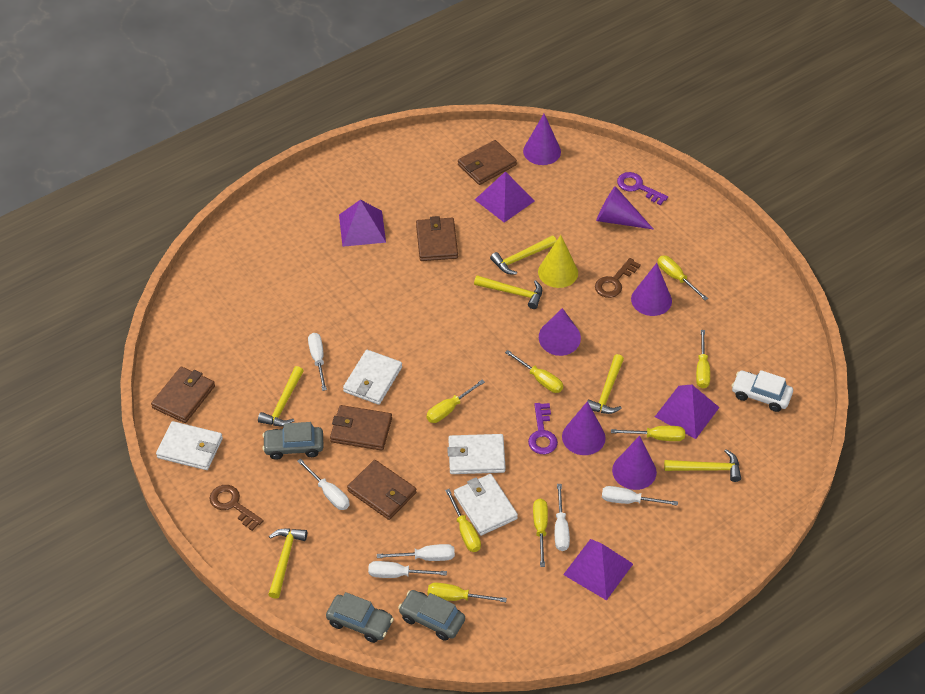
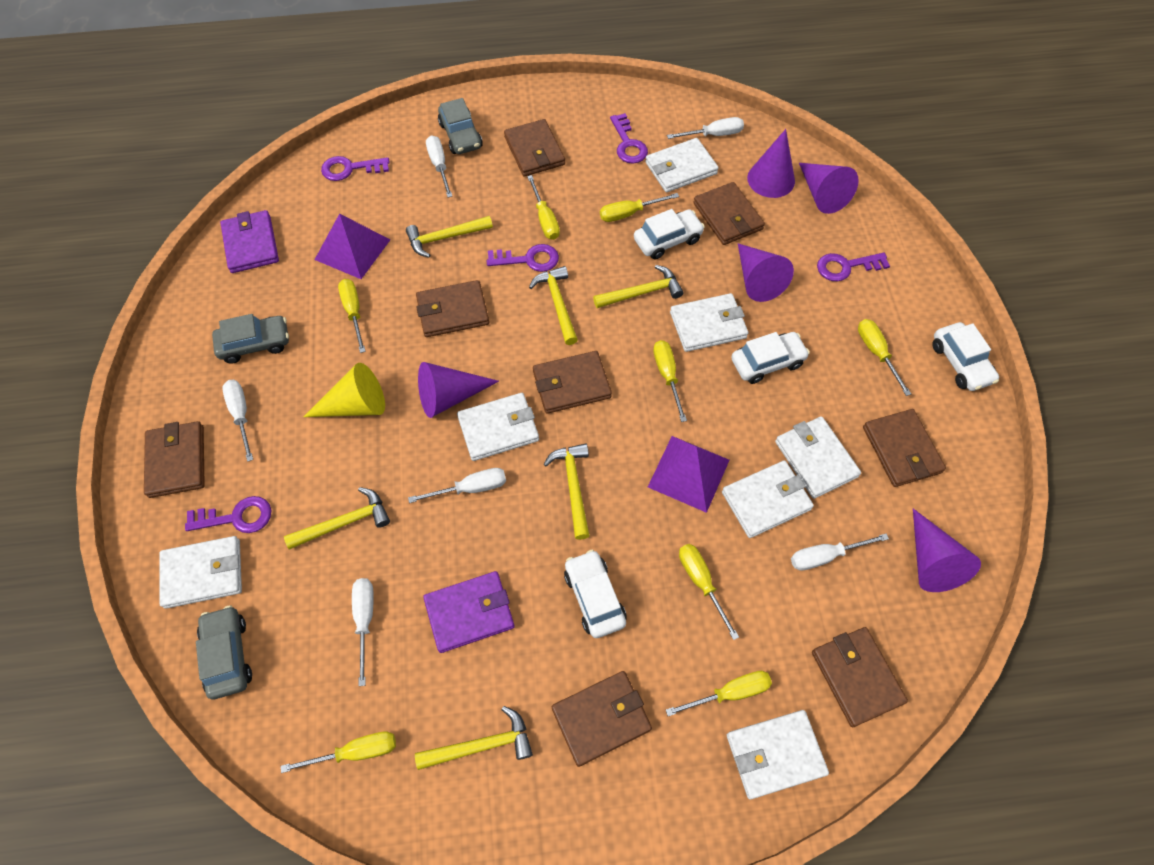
brown key: 2 -> 0
brown wallet: 5 -> 8
purple cone: 6 -> 5
purple key: 2 -> 5
purple pyramid: 4 -> 2
purple wallet: 0 -> 2
white car: 1 -> 4
white wallet: 4 -> 7

